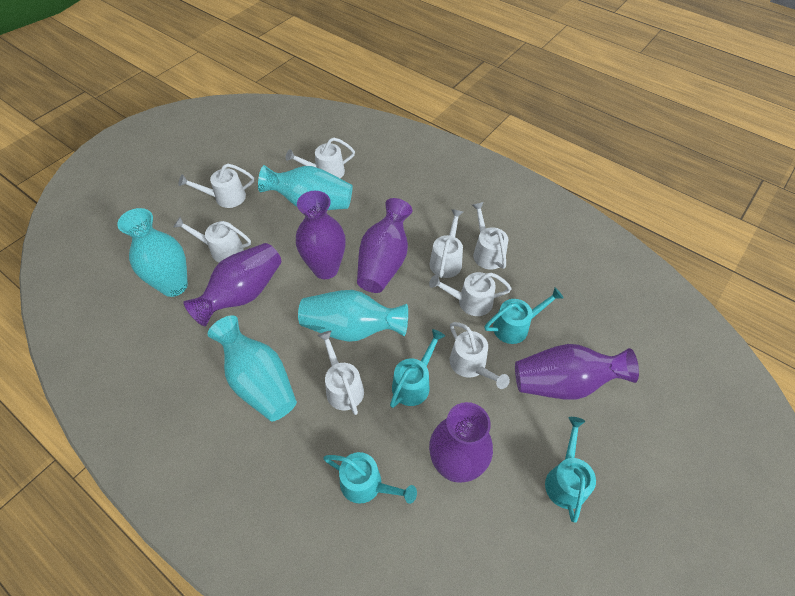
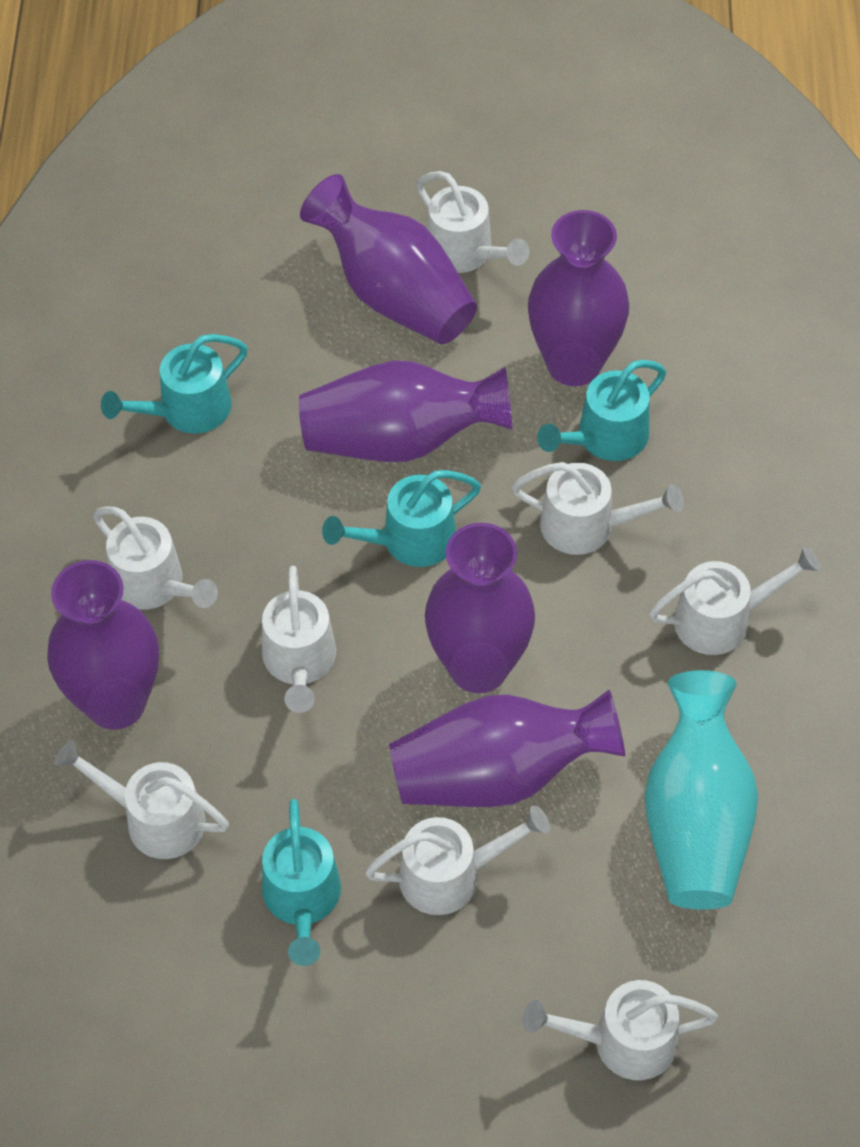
purple vase: 5 -> 6
turquoise vase: 4 -> 1

